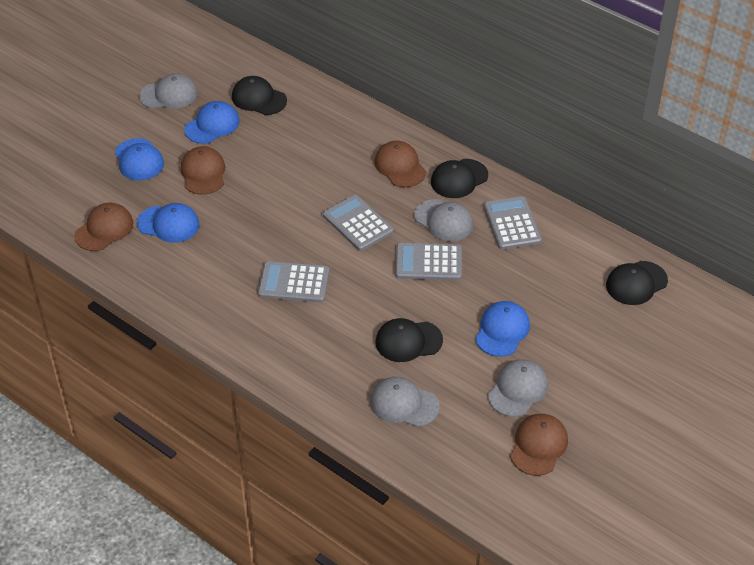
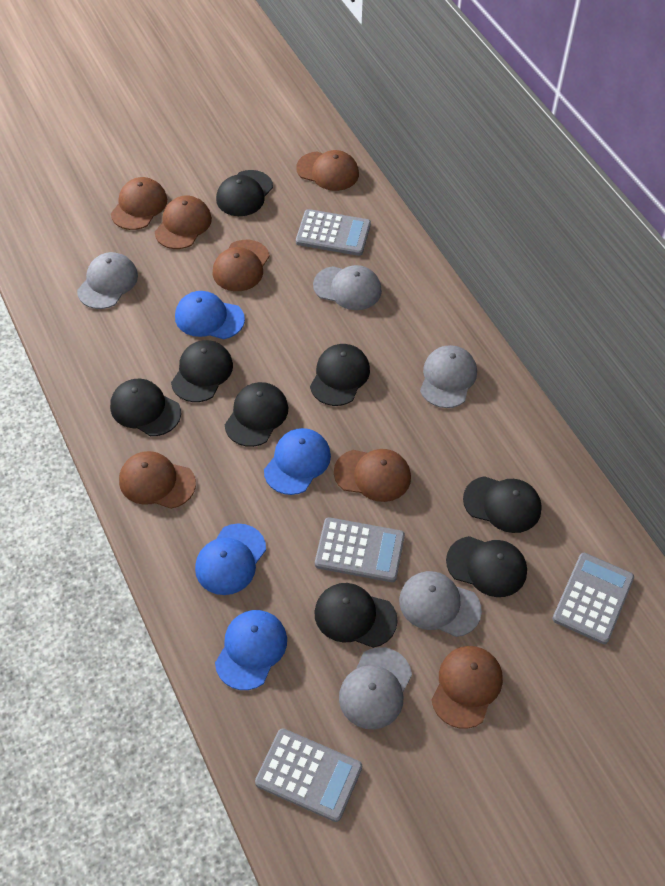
black cap: 4 -> 8
brown cap: 4 -> 7
grey cap: 4 -> 5

